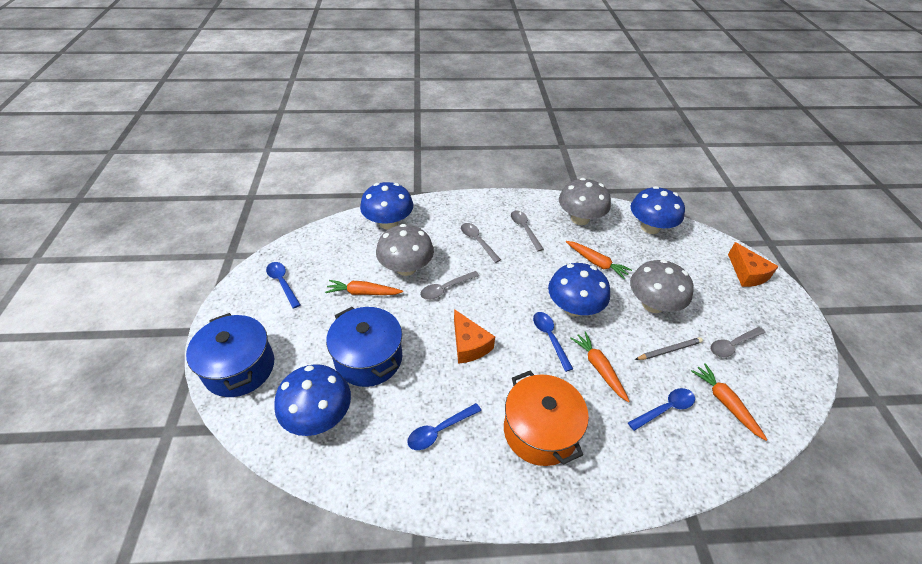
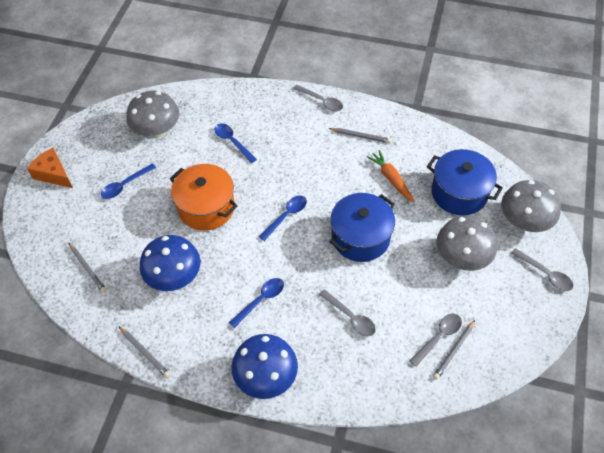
blue mushroom: 4 -> 2
grey pencil: 1 -> 4
orange carrot: 4 -> 1
orange cheese: 2 -> 1

